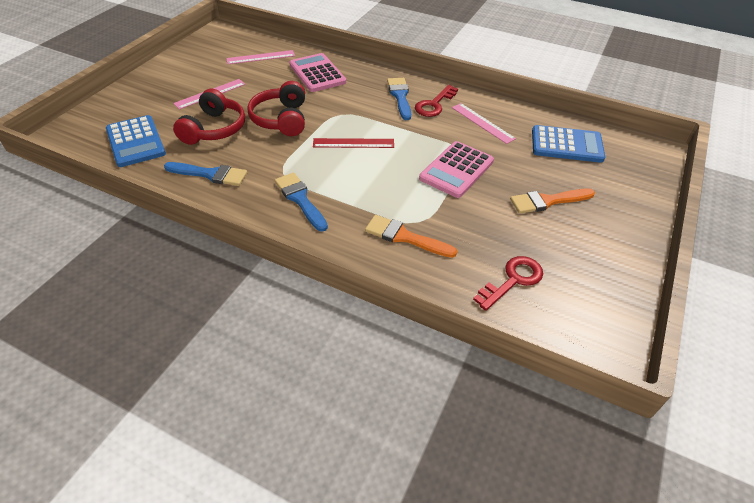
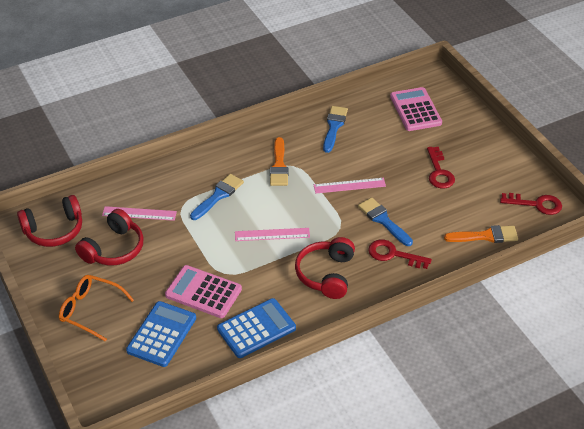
orange glasses: 0 -> 1
red headphones: 2 -> 3
red key: 2 -> 3
red ruler: 1 -> 0

